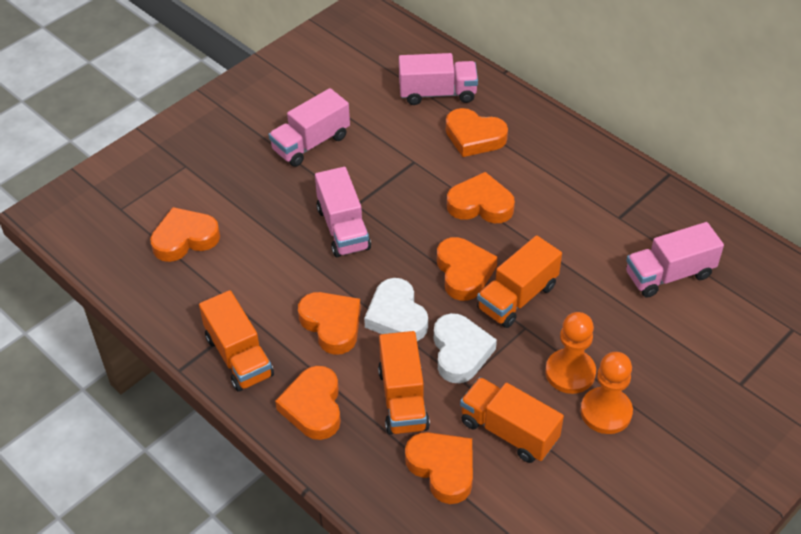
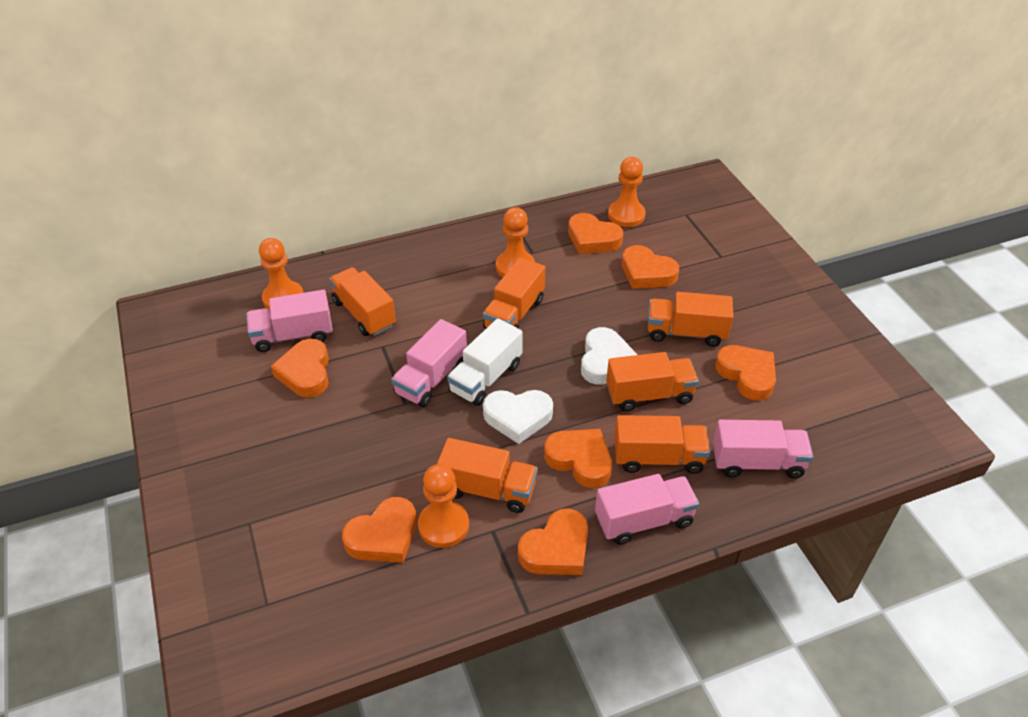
orange pawn: 2 -> 4
orange truck: 4 -> 6
white truck: 0 -> 1

